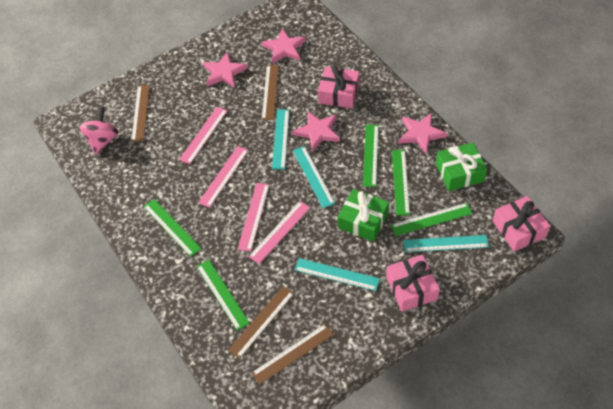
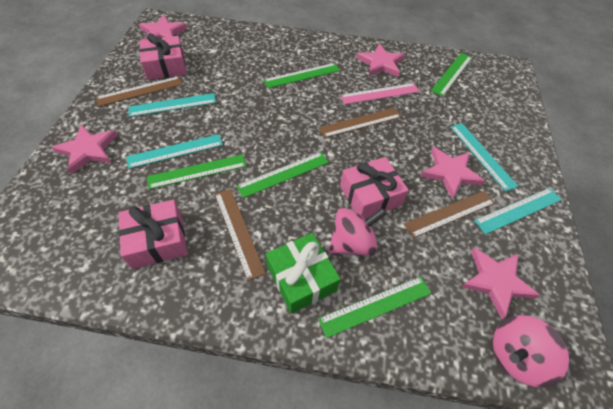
green gift: 2 -> 1
pink ruler: 4 -> 1
pink spinning top: 1 -> 2
pink star: 4 -> 5

